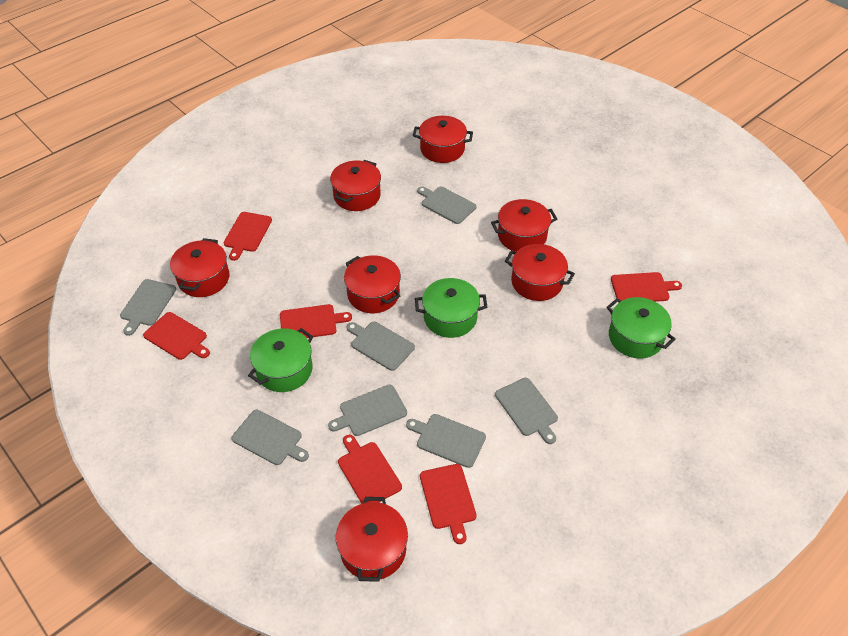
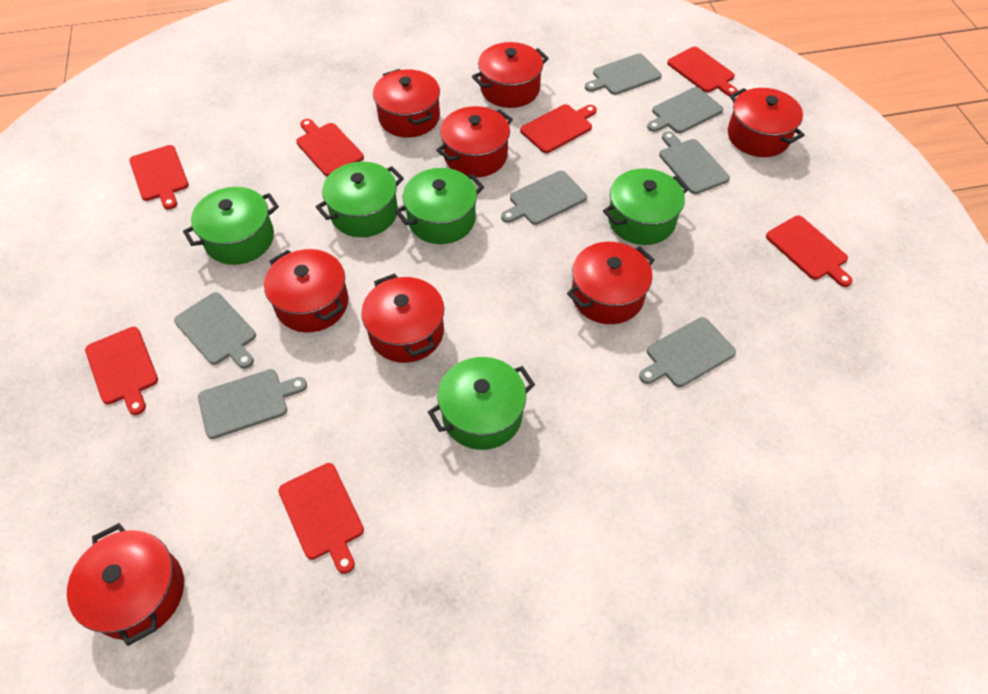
green pot: 3 -> 5
red cutting board: 6 -> 7
red pot: 7 -> 8

